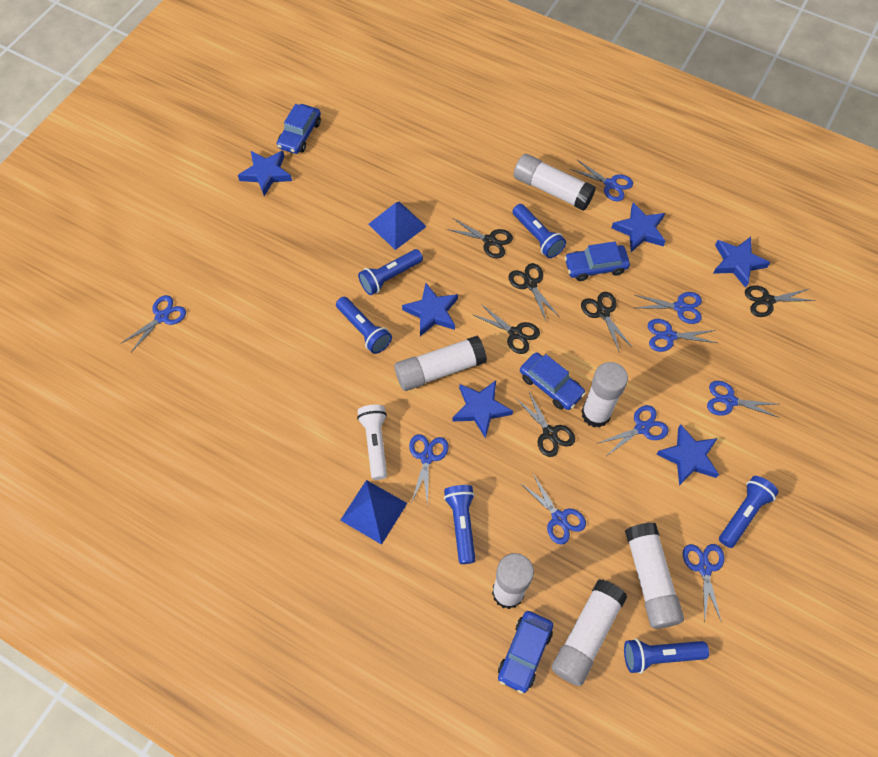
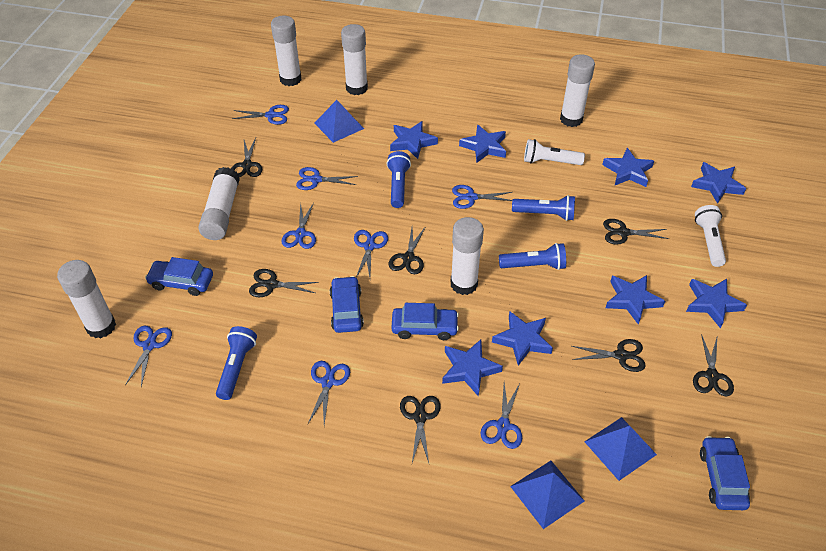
black scissors: 6 -> 7
blue flashlight: 6 -> 4
blue pyramid: 2 -> 3
blue scissors: 9 -> 8
blue star: 6 -> 8
white flashlight: 1 -> 2

